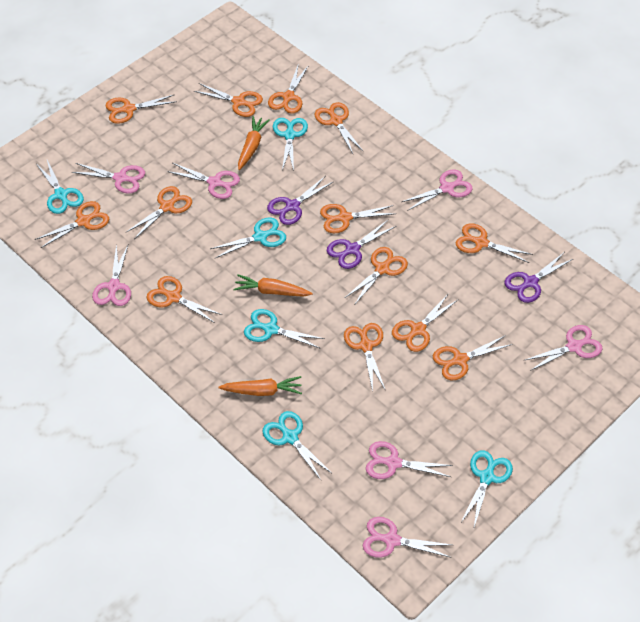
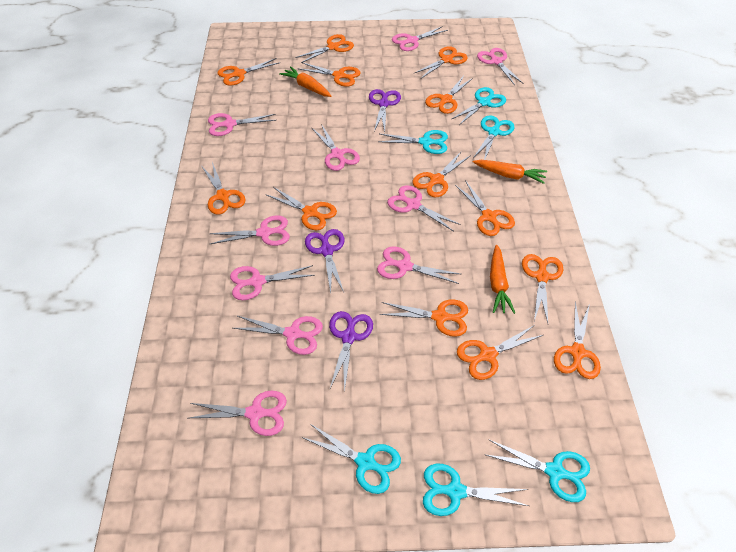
pink scissors: 7 -> 10

